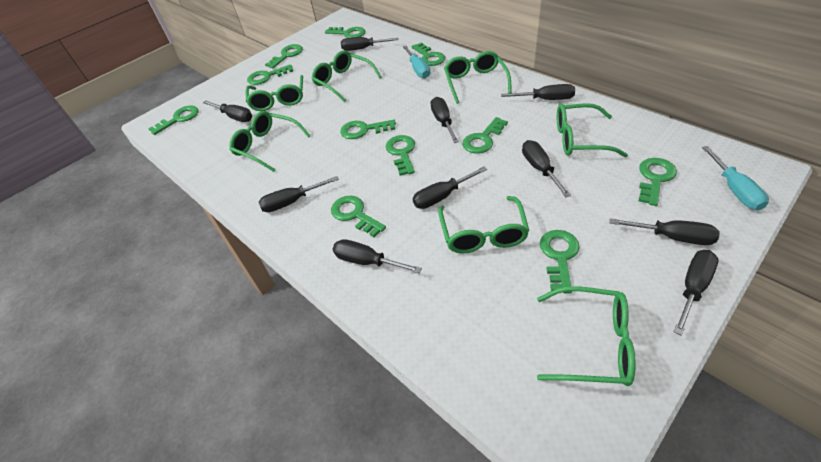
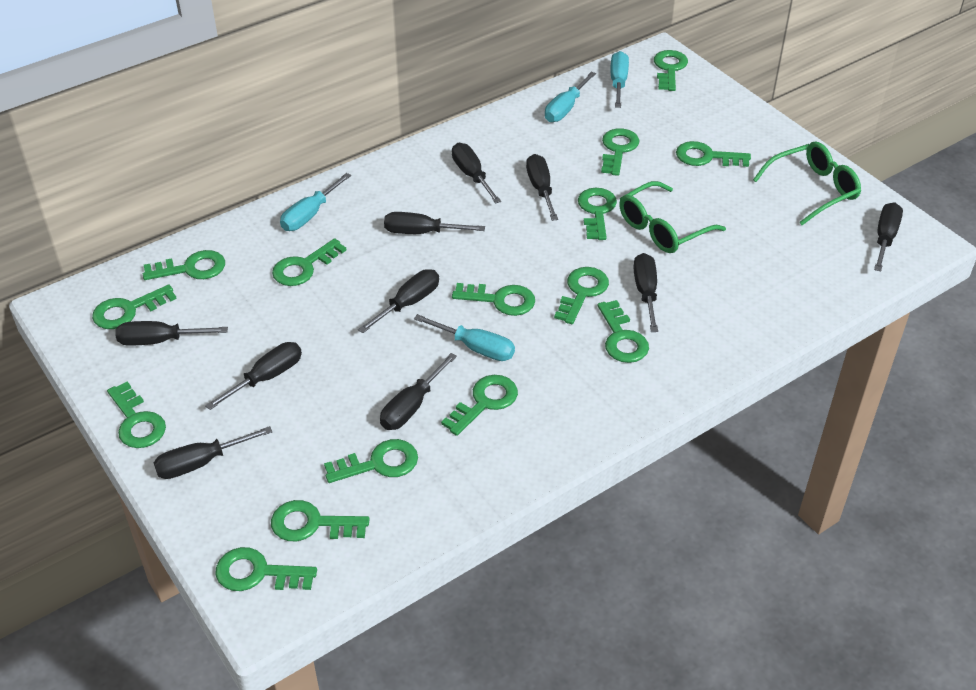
green glasses: 7 -> 2
green key: 11 -> 15
turquoise screwdriver: 2 -> 4

